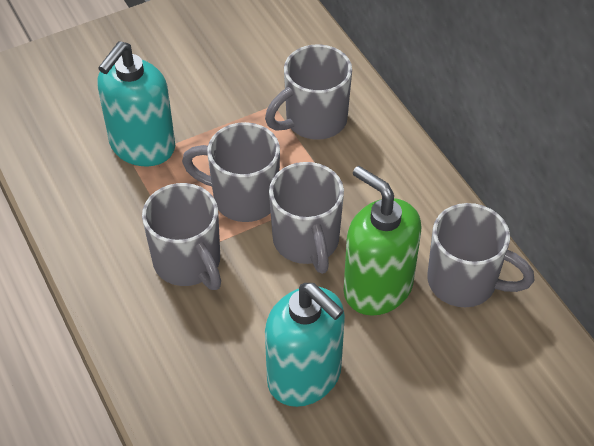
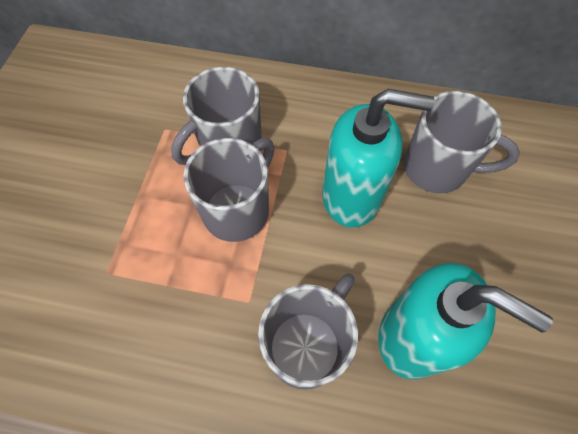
green soap dispenser: 1 -> 0
grey mug: 5 -> 4

